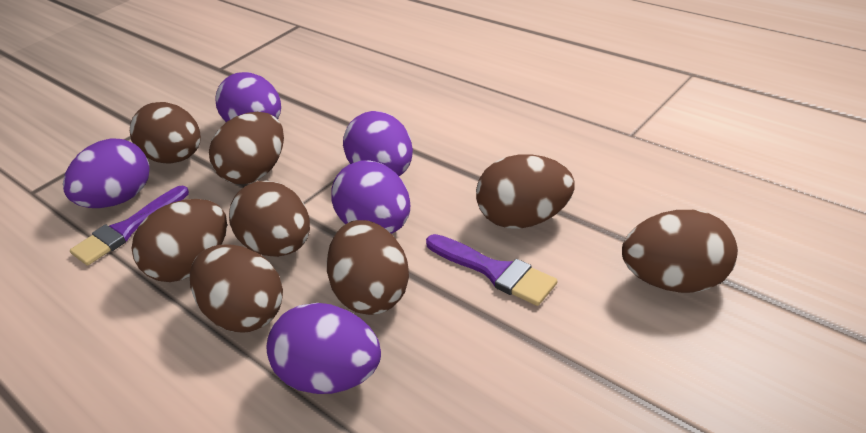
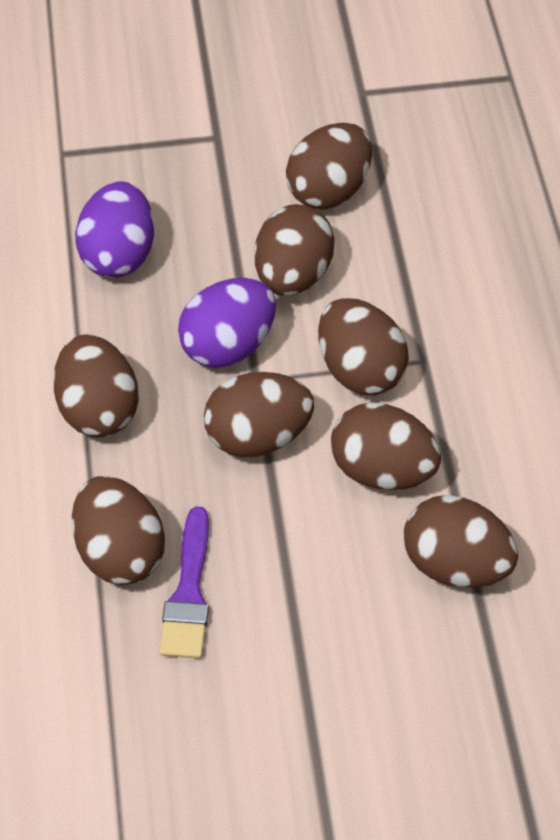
purple brush: 2 -> 1
purple egg: 5 -> 2

